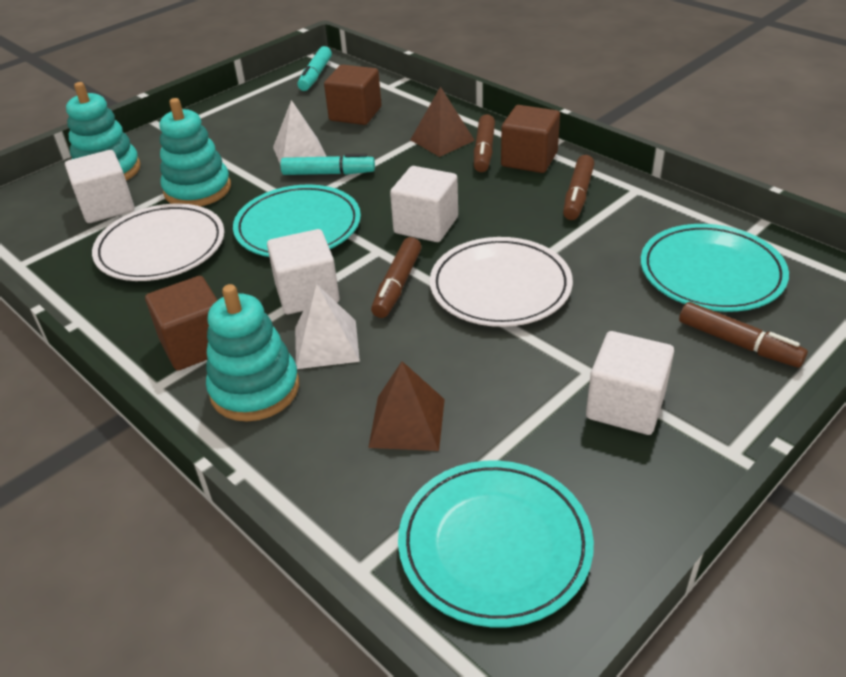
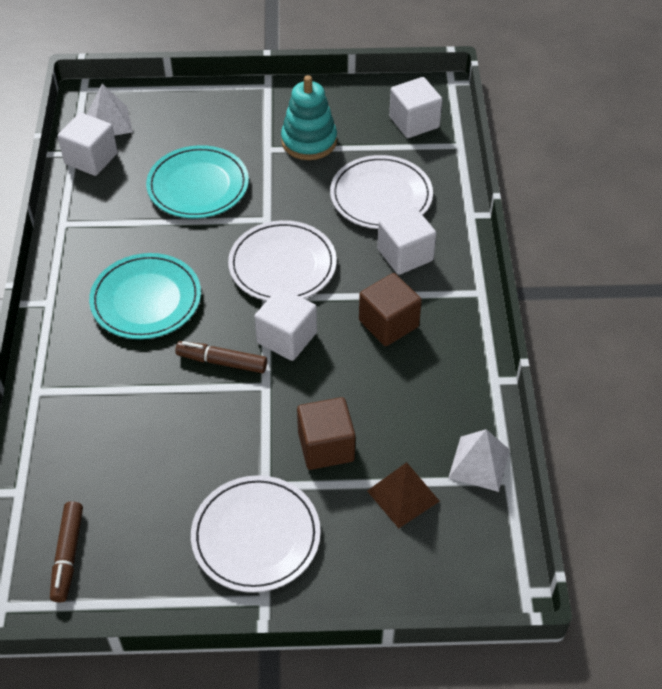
brown cube: 3 -> 2
brown marker: 4 -> 2
brown pyramid: 2 -> 1
turquoise marker: 2 -> 0
turquoise plate: 3 -> 2
turquoise stacking toy: 3 -> 1
white plate: 2 -> 3

